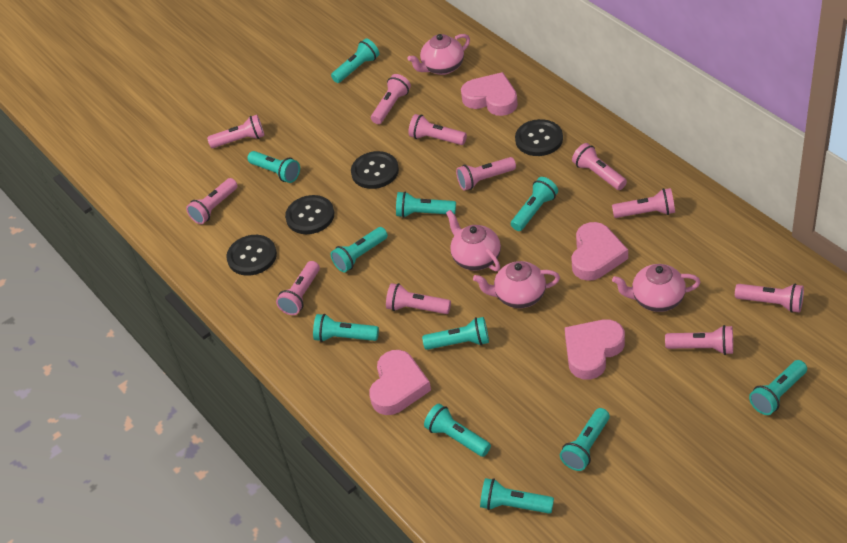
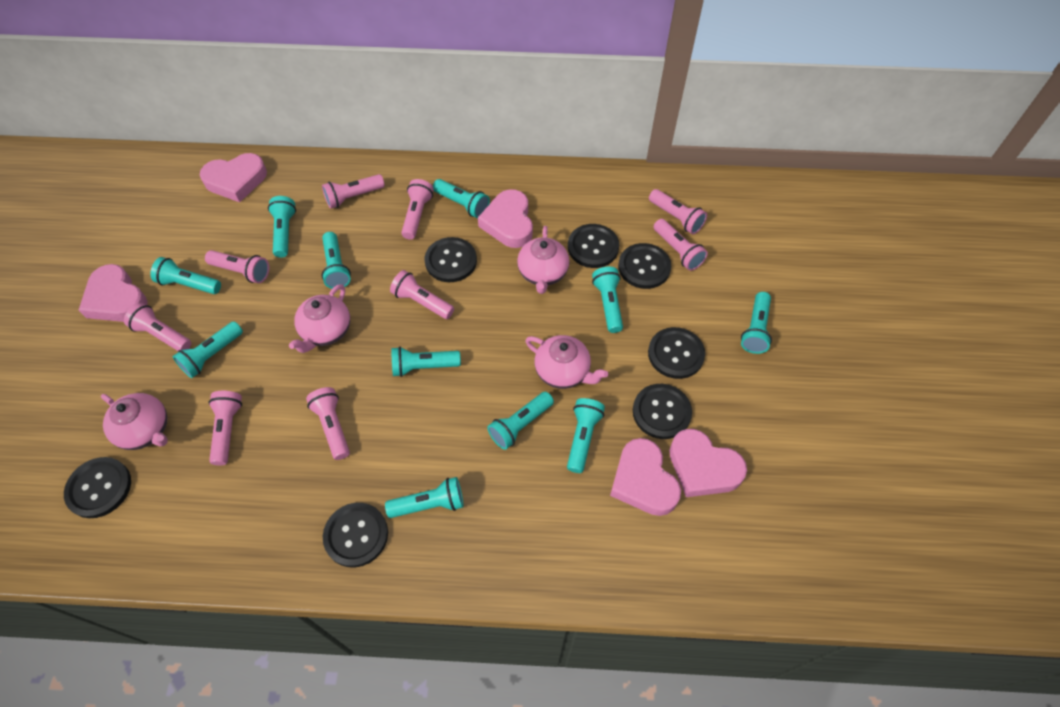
black button: 4 -> 7
pink flashlight: 11 -> 9
pink heart: 4 -> 5

